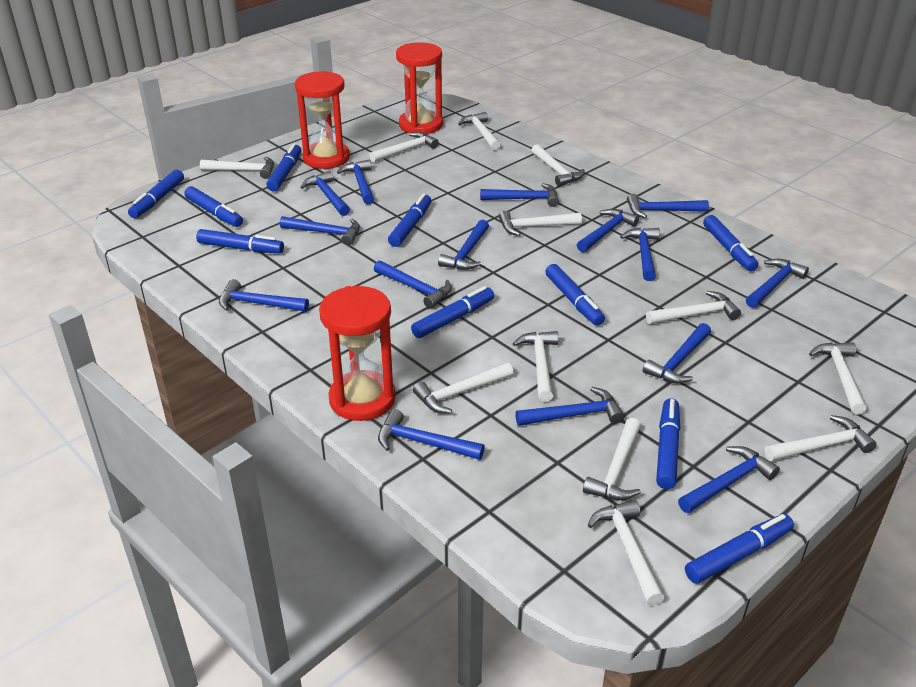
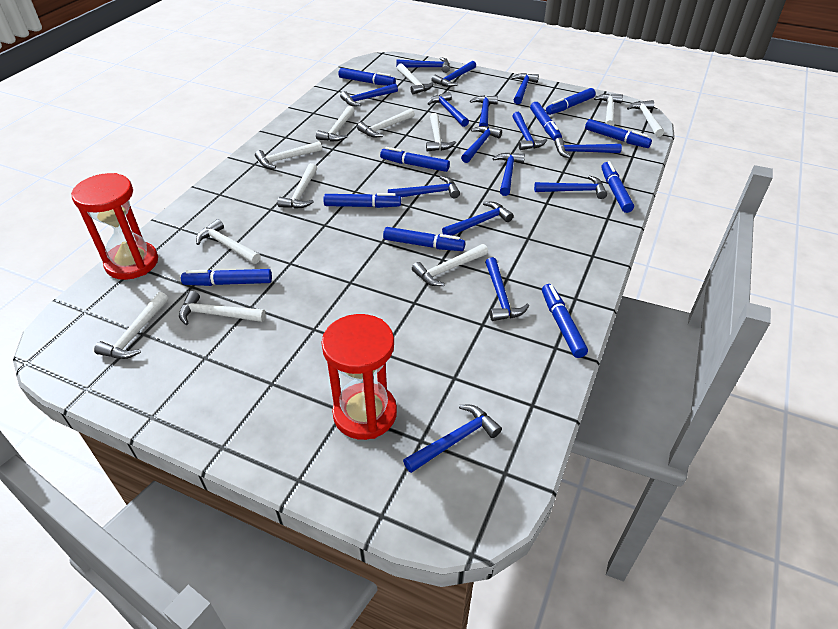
red hourglass: 3 -> 2

